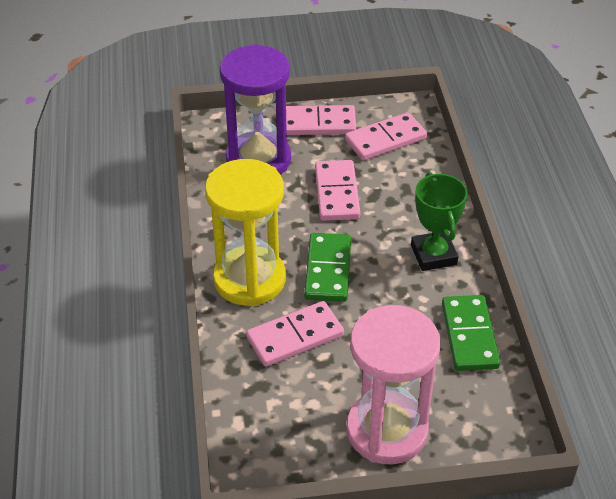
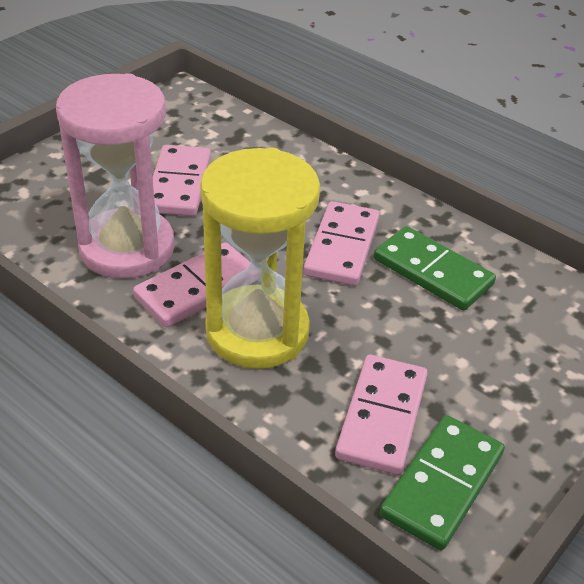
green trophy: 1 -> 0
purple hourglass: 1 -> 0

